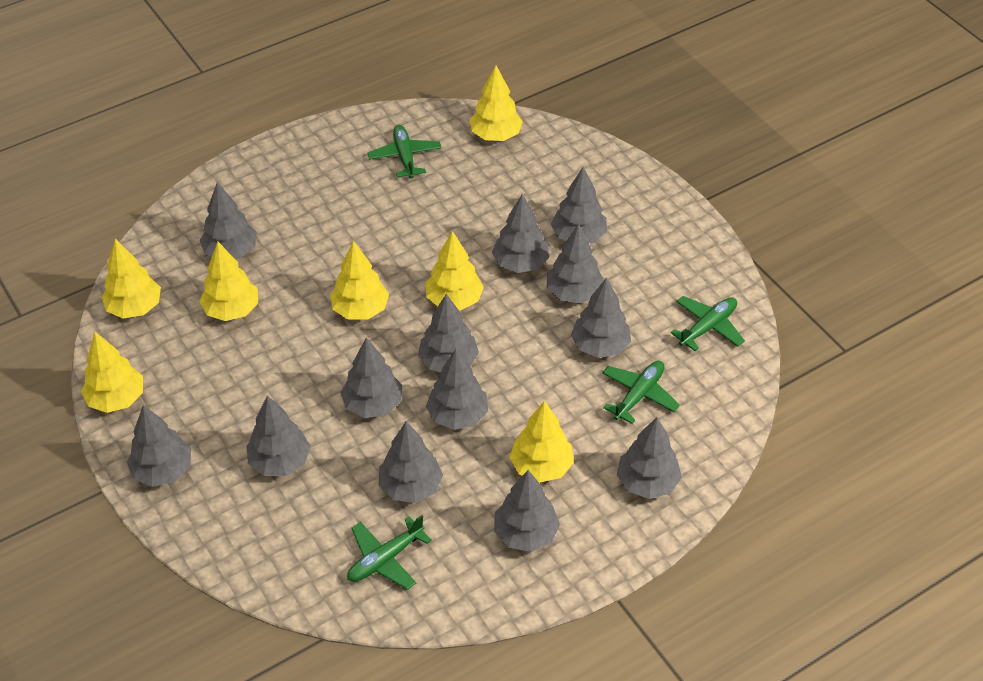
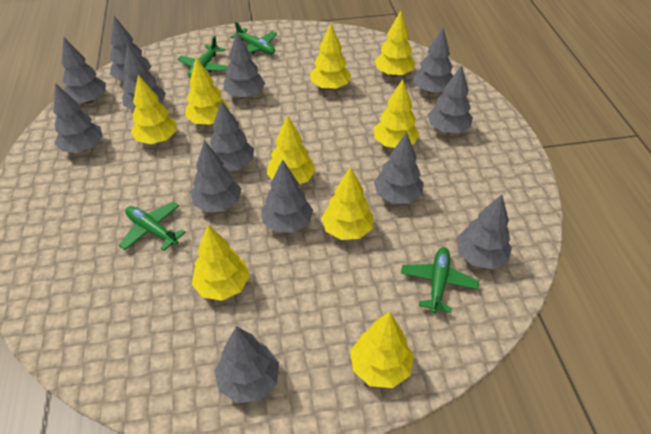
yellow tree: 7 -> 9

